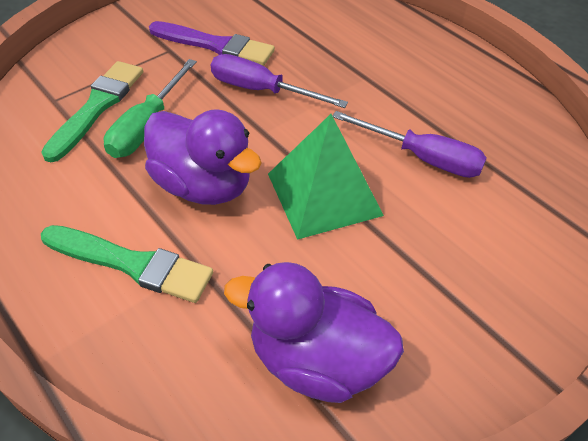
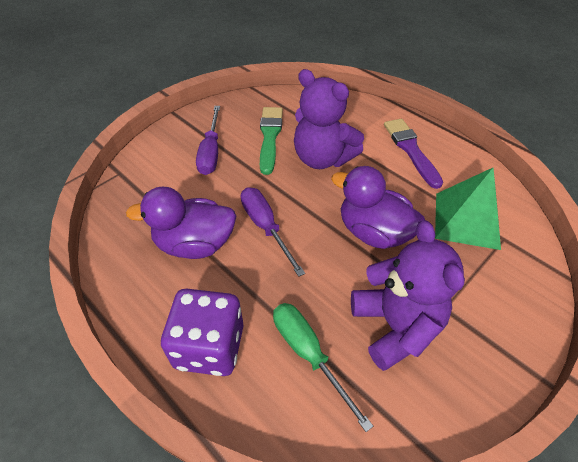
green brush: 2 -> 1
purple dice: 0 -> 1
purple teddy bear: 0 -> 2

